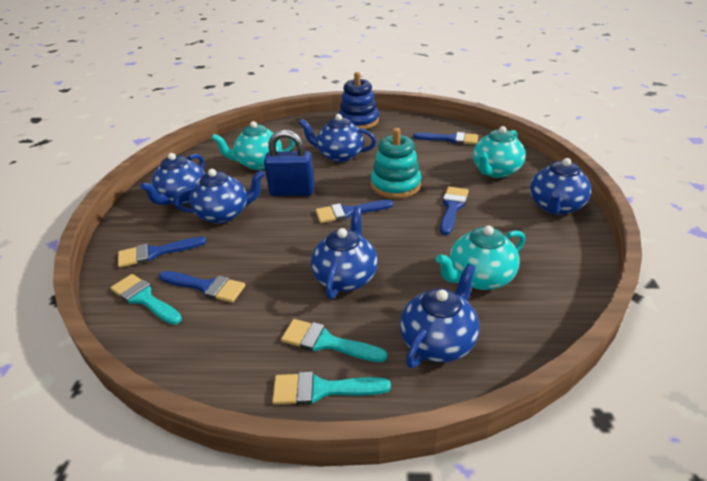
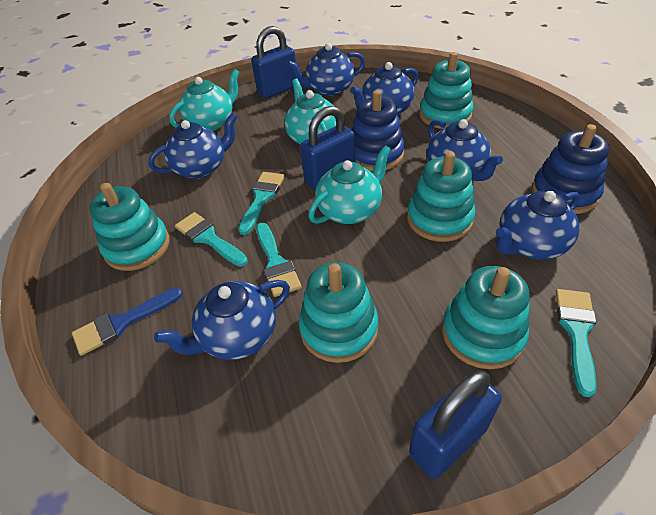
blue brush: 5 -> 1
blue padlock: 1 -> 3
blue stacking toy: 1 -> 2
turquoise brush: 3 -> 4
turquoise stacking toy: 1 -> 5

